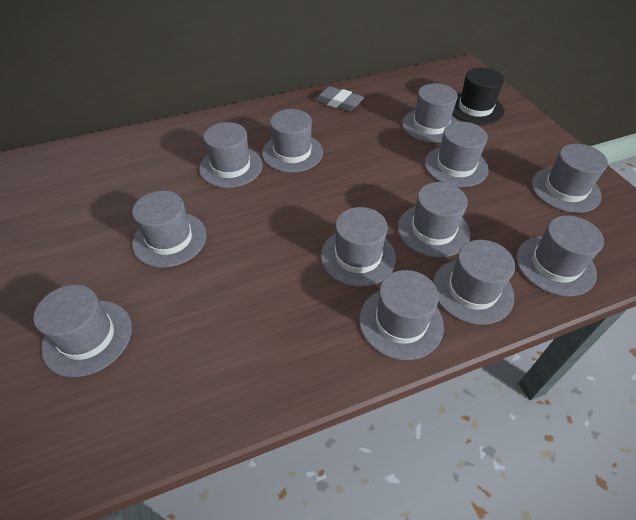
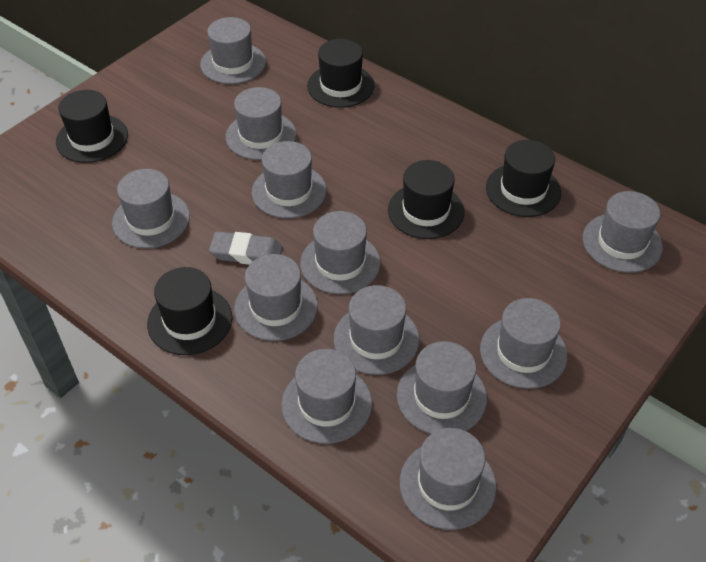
black hat: 1 -> 5

